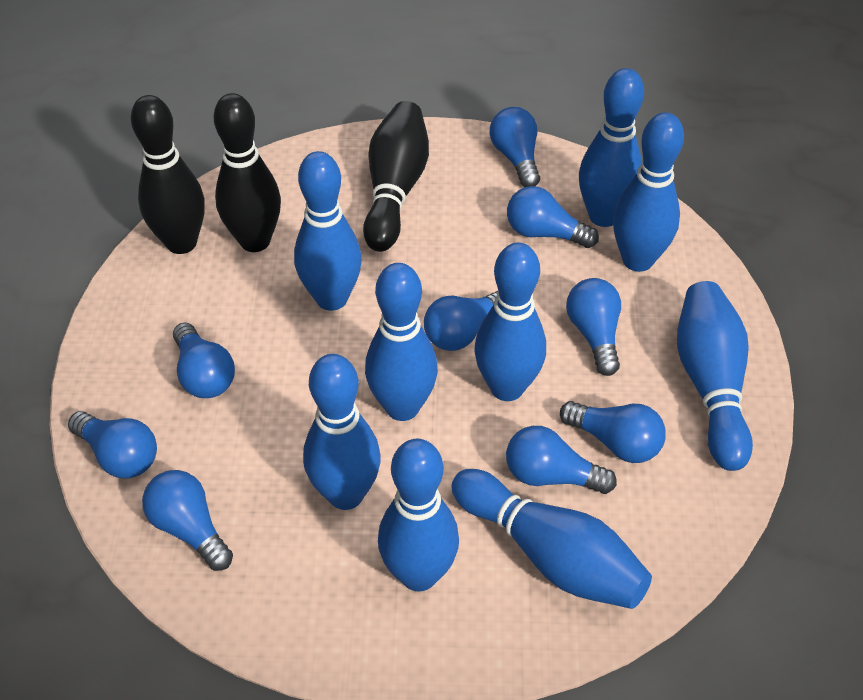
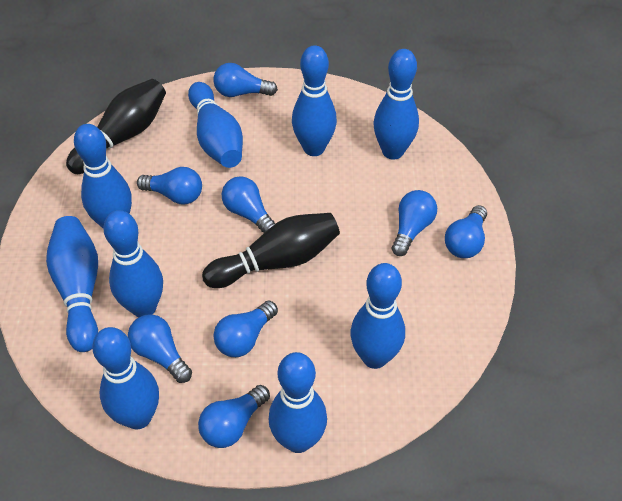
black bowling pin: 3 -> 2
blue light bulb: 9 -> 8

